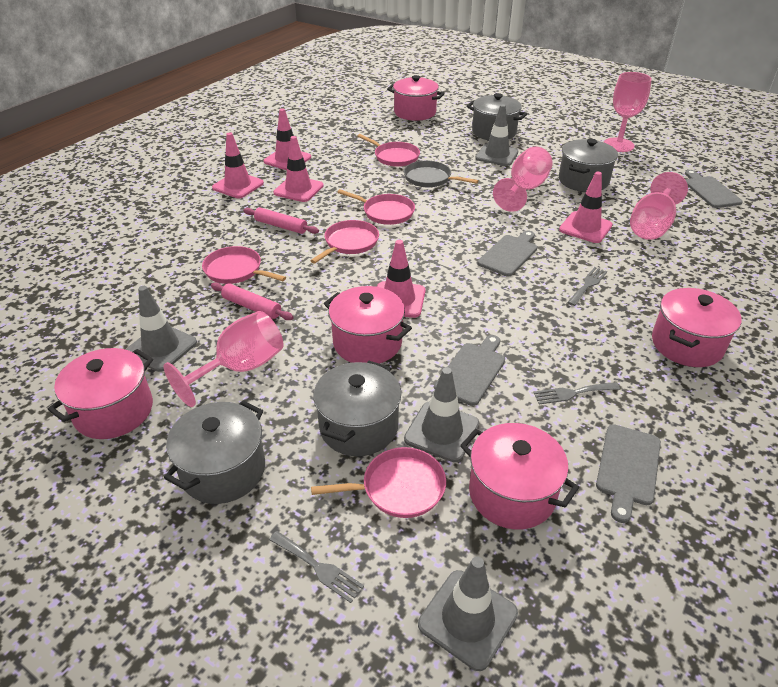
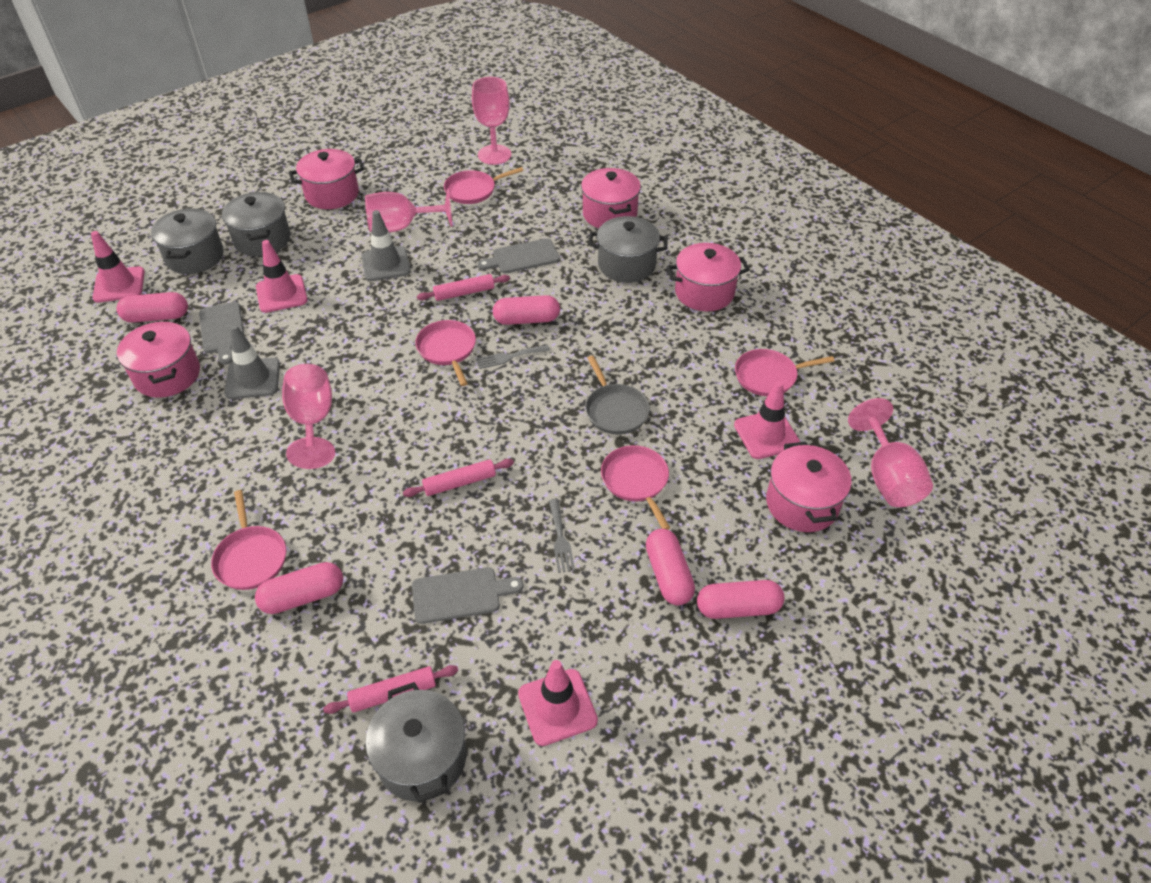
grey cutting board: 4 -> 3
grey fork: 3 -> 2
grey traffic cone: 4 -> 2
pink capsule: 0 -> 5
pink rolling pin: 2 -> 3
pink traffic cone: 5 -> 4

